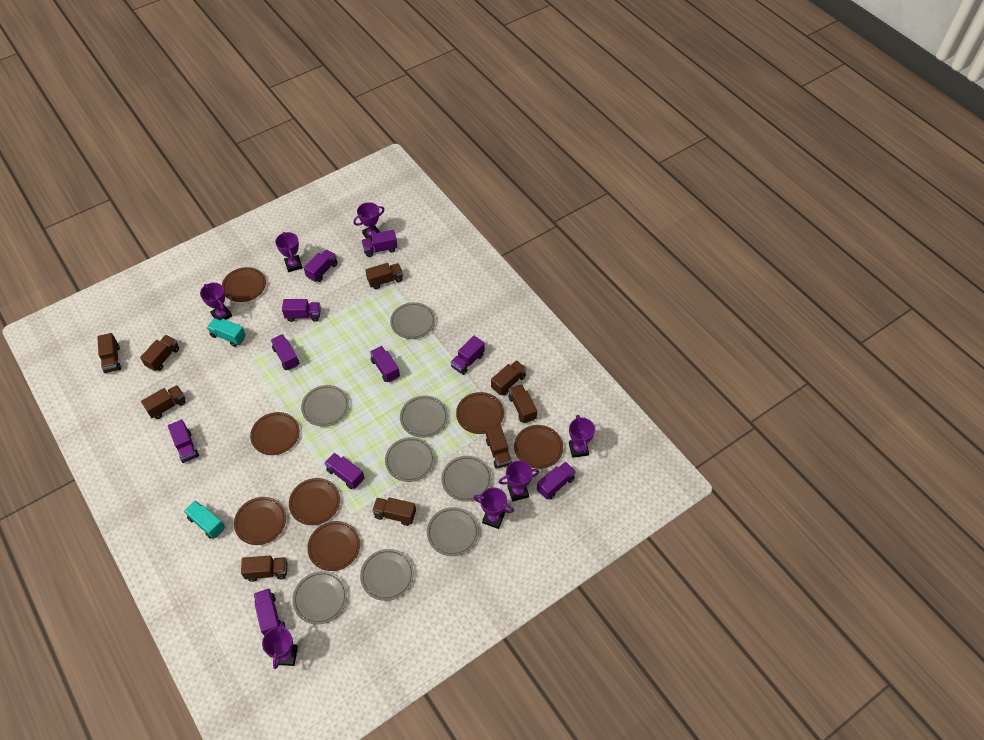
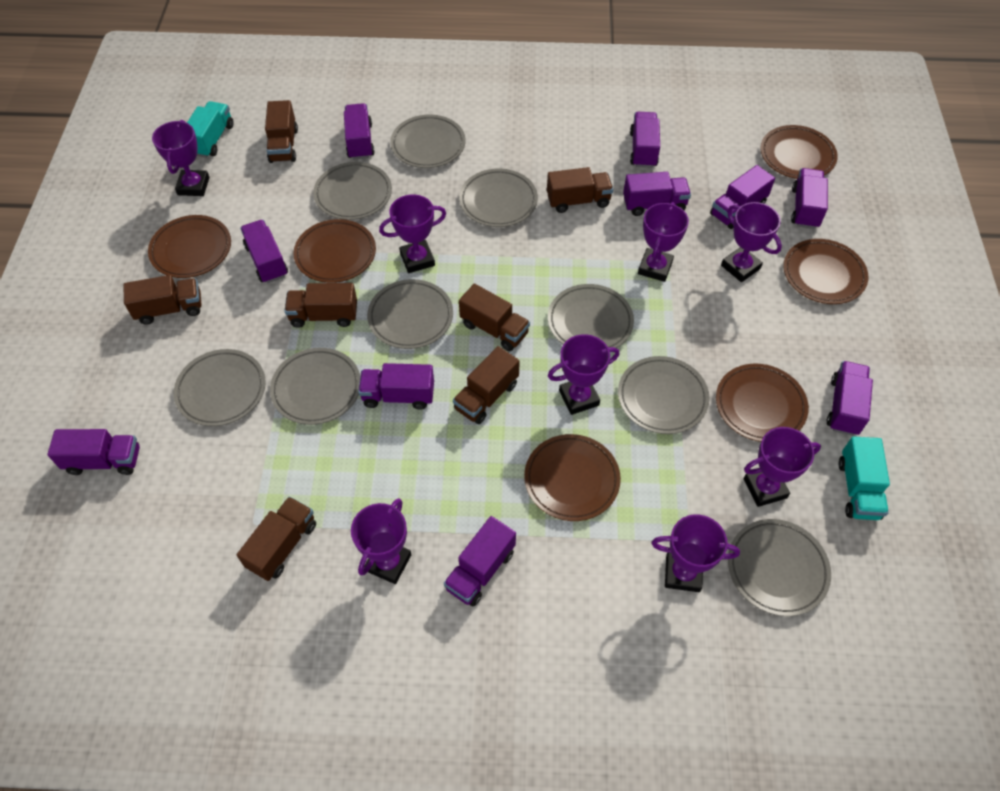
brown plate: 7 -> 6
brown truck: 9 -> 7
grey plate: 8 -> 9
purple trophy: 7 -> 8

